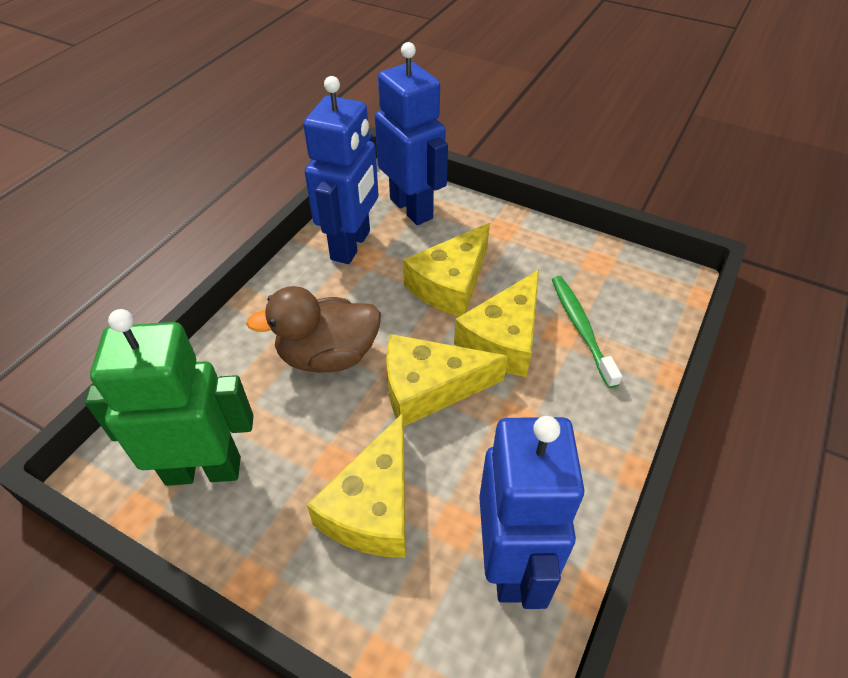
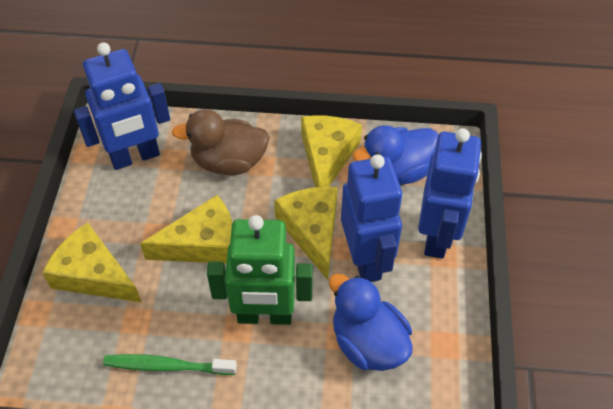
blue duck: 0 -> 2

